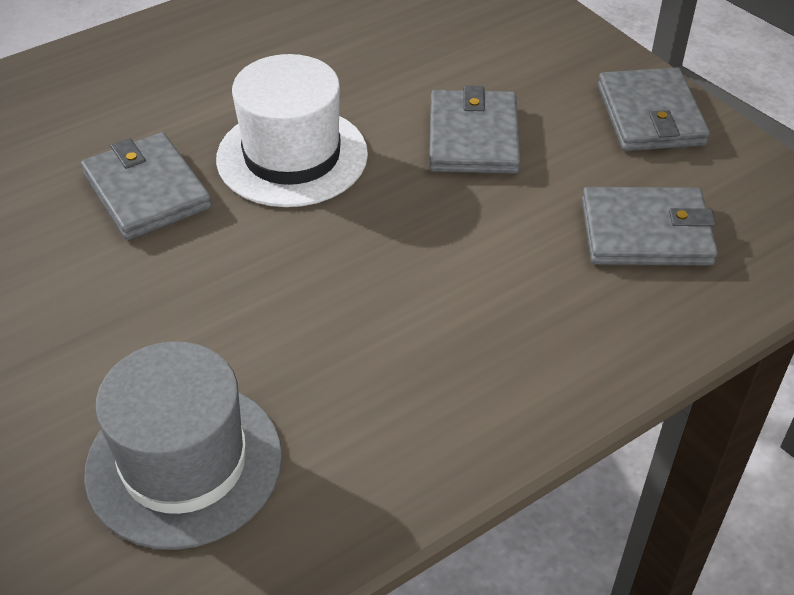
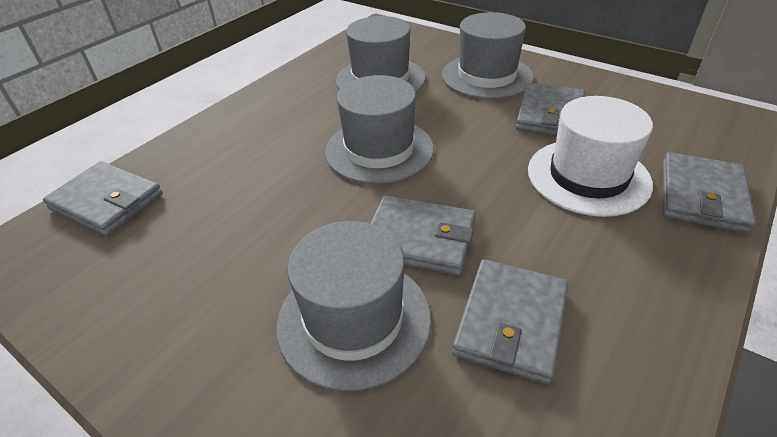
grey hat: 1 -> 4
grey wallet: 4 -> 5

